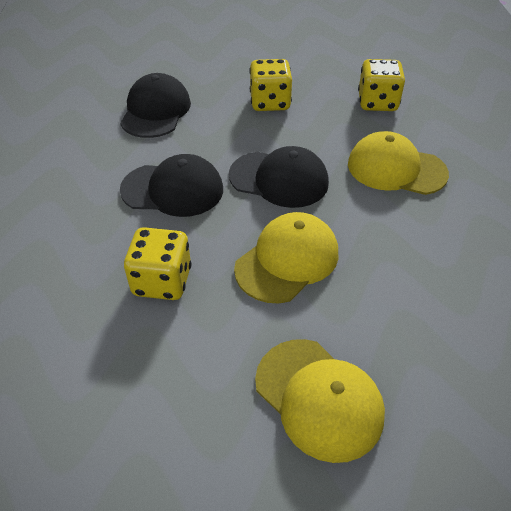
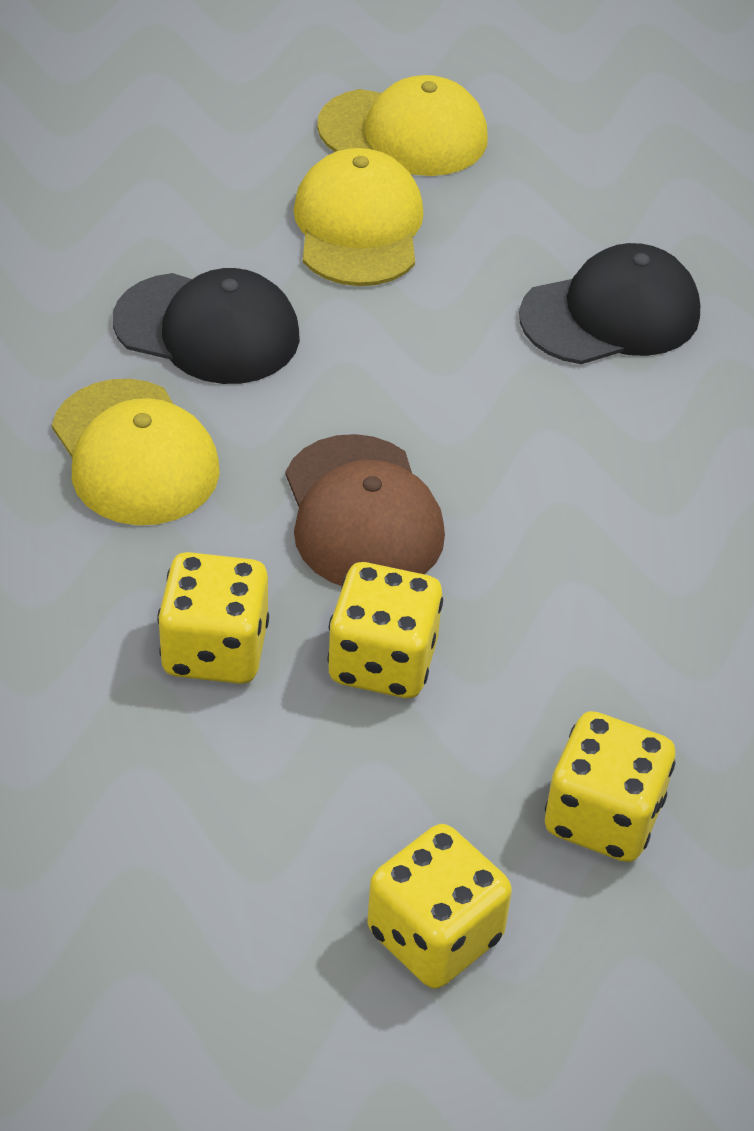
black cap: 3 -> 2
brown cap: 0 -> 1
yellow dice: 3 -> 4

